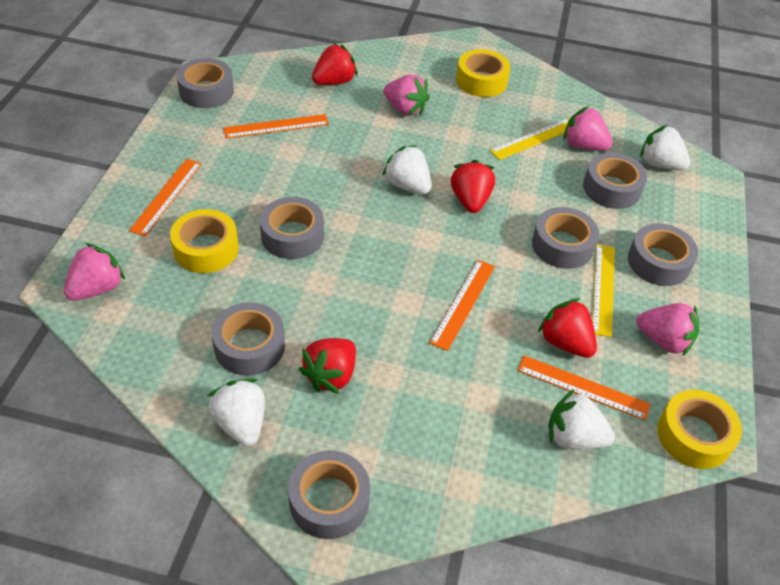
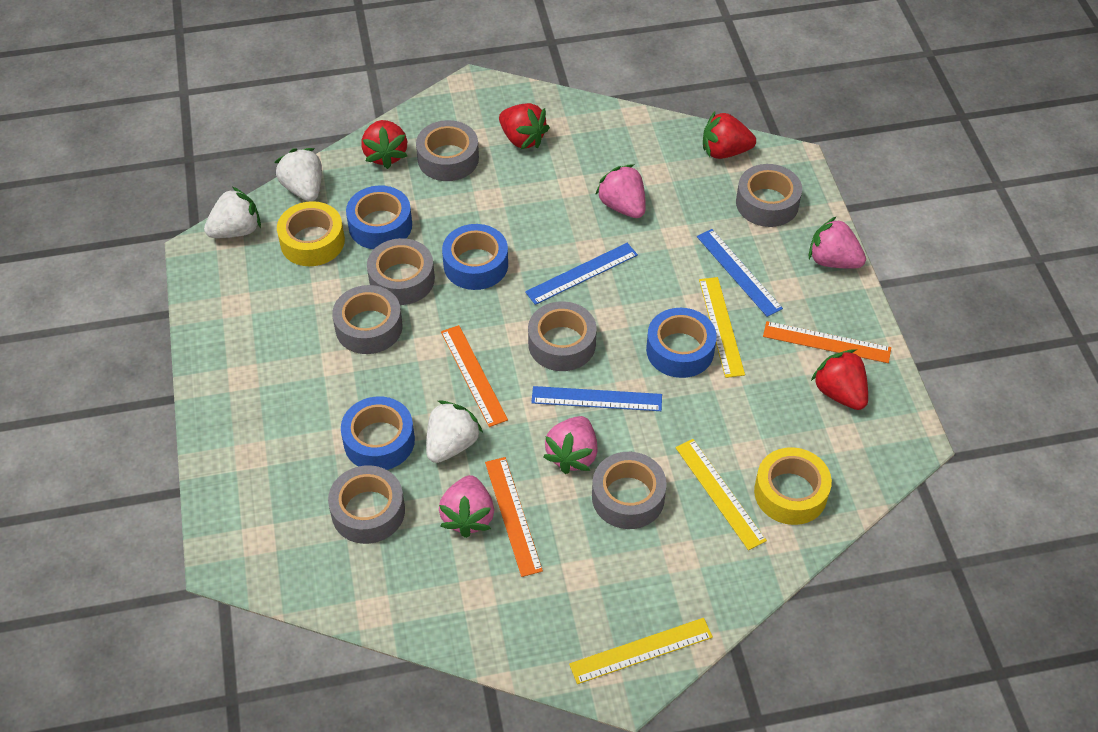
blue ruler: 0 -> 3
blue tape: 0 -> 4
orange ruler: 4 -> 3
white strawberry: 4 -> 3
yellow ruler: 2 -> 3
yellow tape: 3 -> 2

